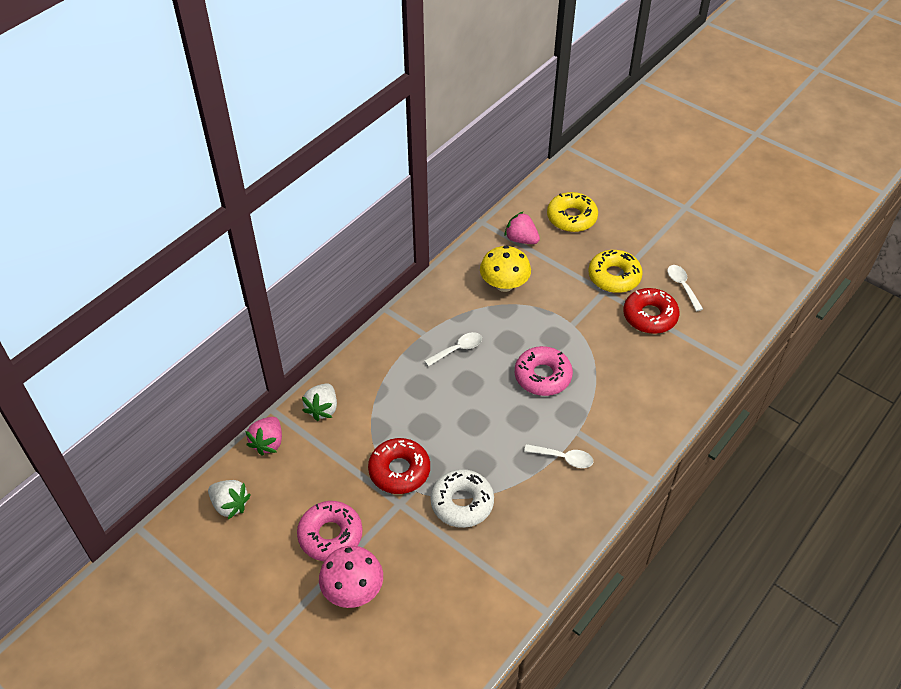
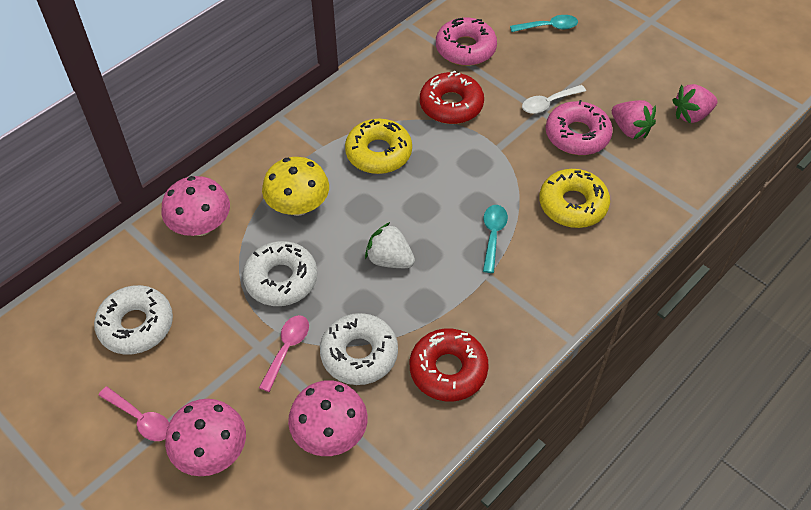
pink mushroom: 1 -> 3
pink spoon: 0 -> 2
turquoise spoon: 0 -> 2
white donut: 1 -> 3
white spoon: 3 -> 1
white strawberry: 2 -> 1

